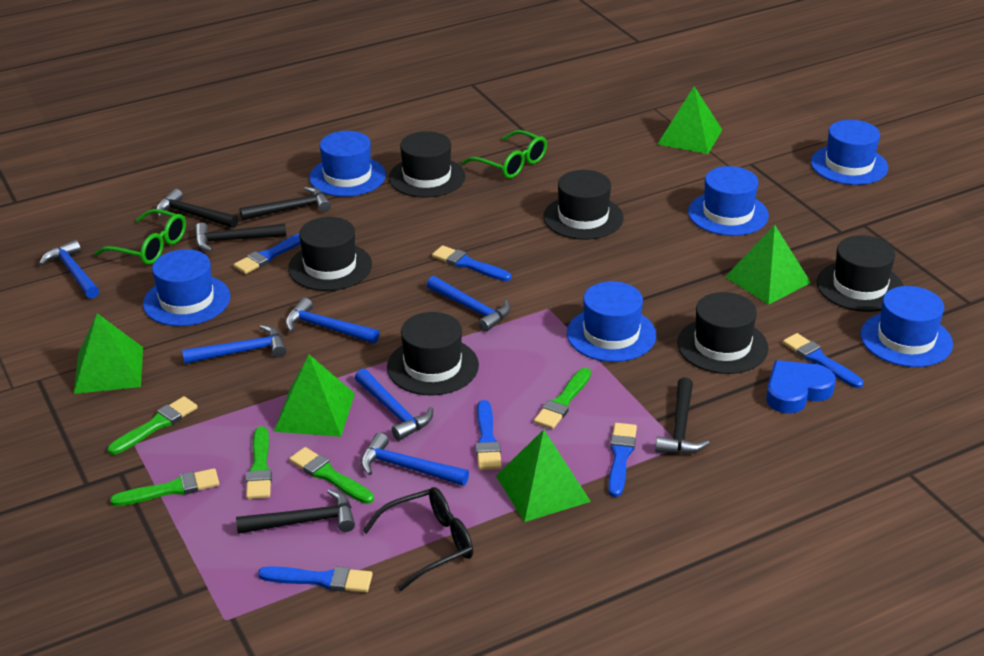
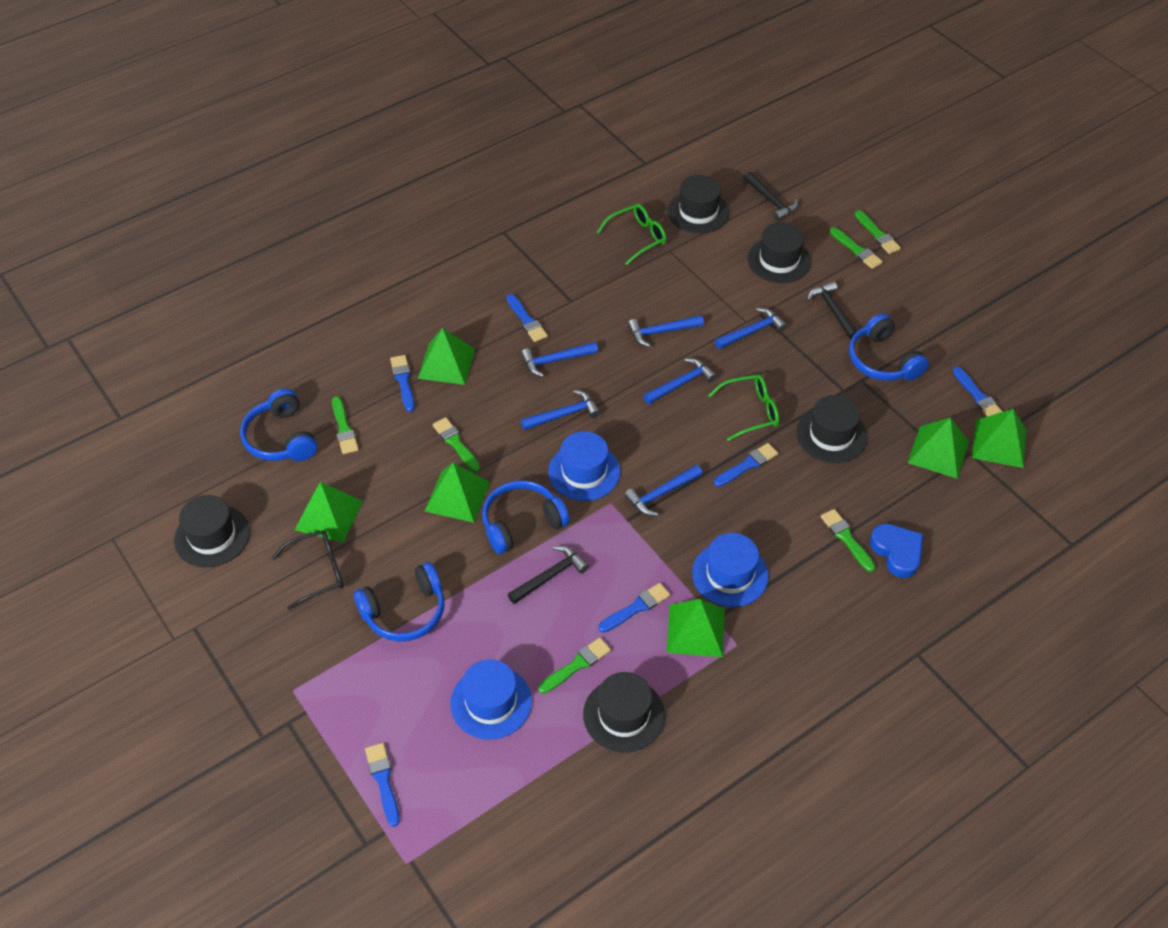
black hammer: 5 -> 3
black hat: 6 -> 5
blue hat: 6 -> 3
blue headphones: 0 -> 4
green brush: 5 -> 6
green pyramid: 5 -> 6

